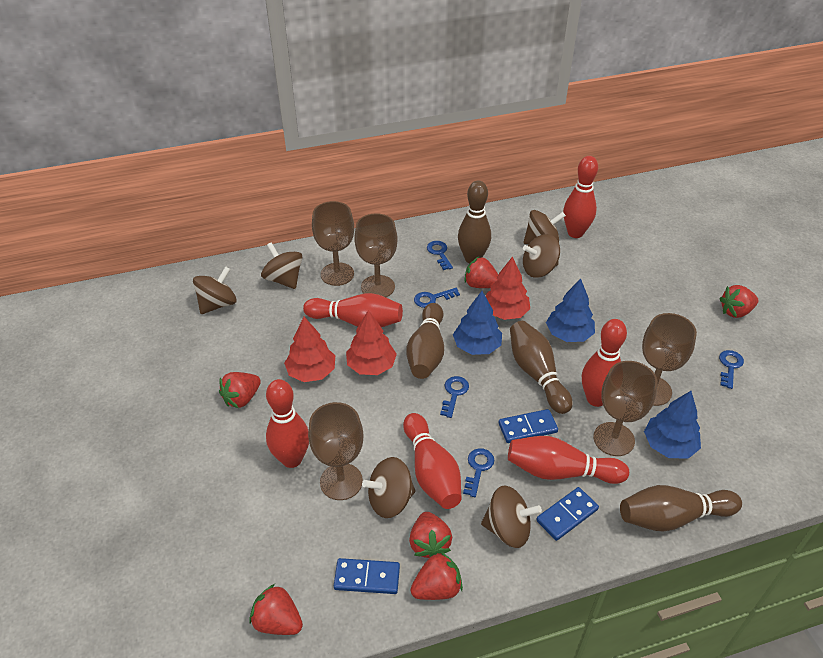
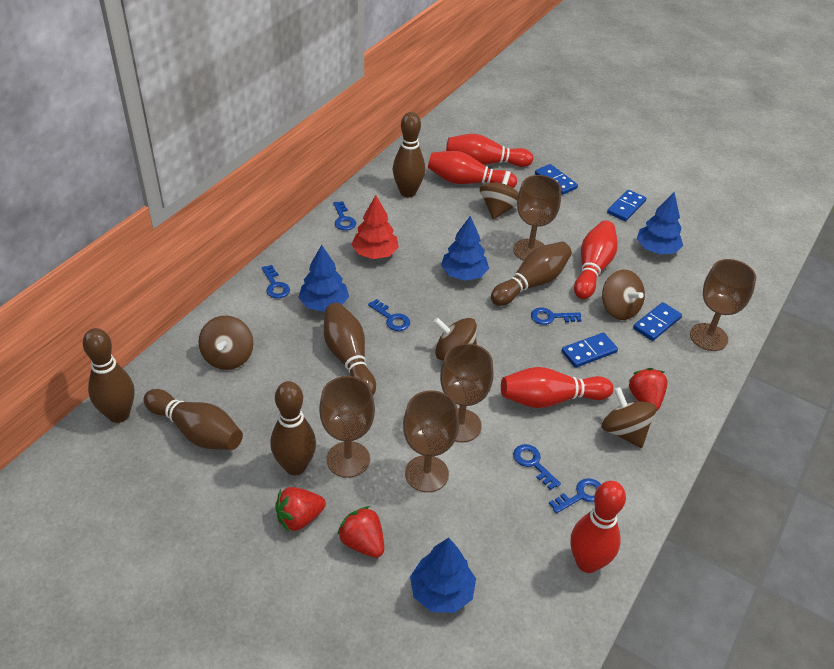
blue domino: 3 -> 4
blue key: 5 -> 6
blue tree: 3 -> 4
brown bowling pin: 4 -> 6
brown spinning top: 6 -> 5
red bowling pin: 6 -> 5
red strawberry: 6 -> 3
red tree: 3 -> 1

